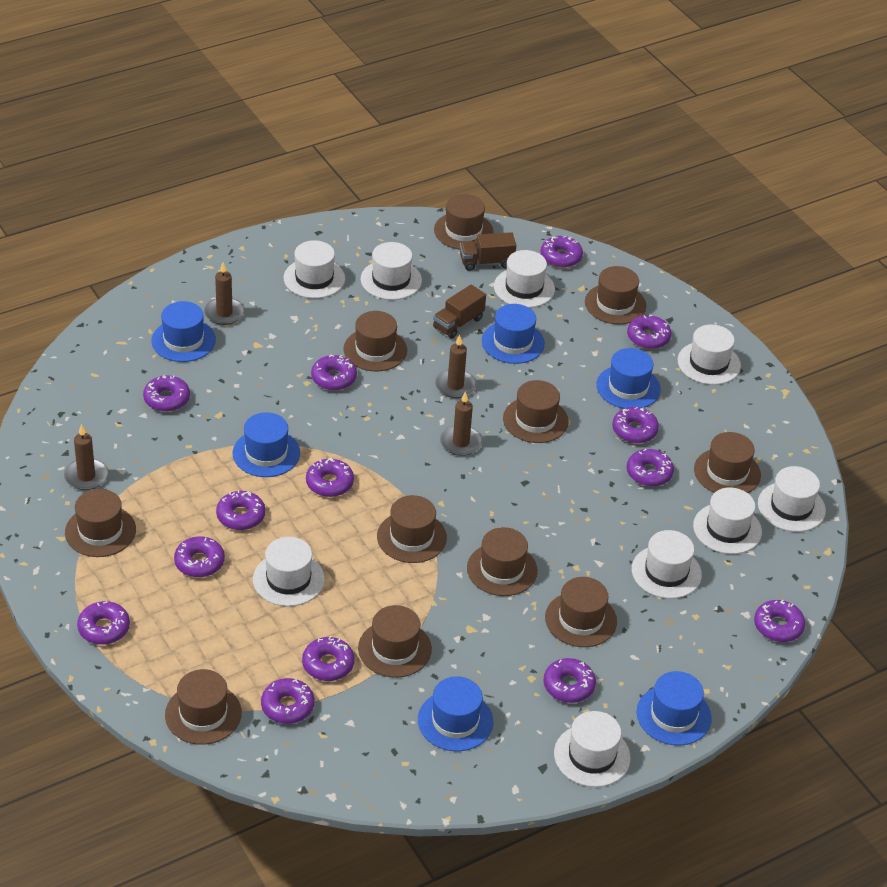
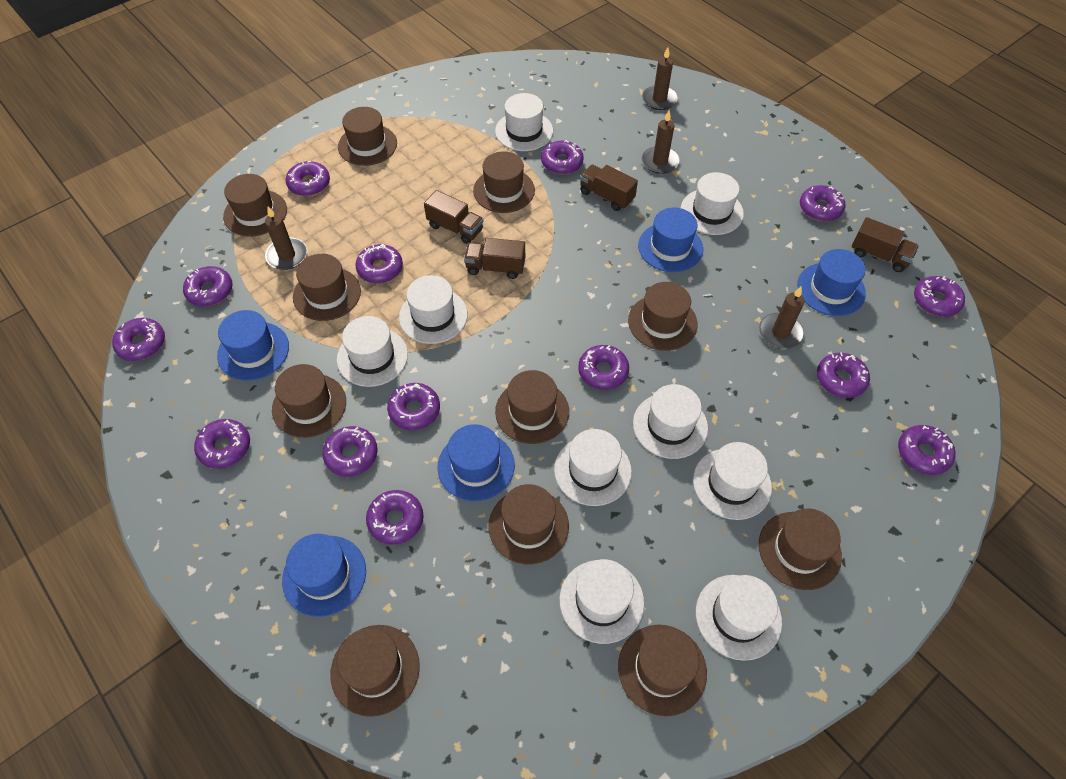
blue hat: 6 -> 5
brown truck: 2 -> 4

